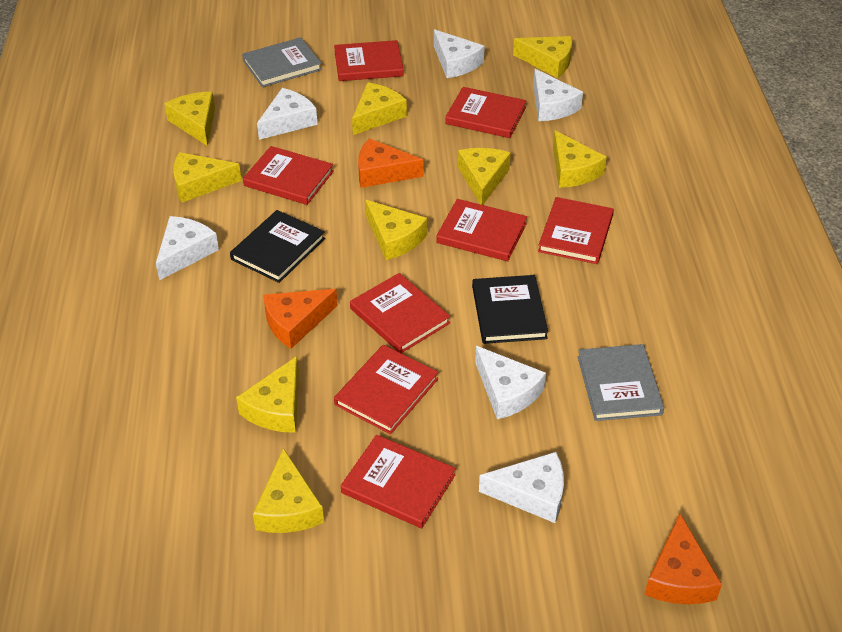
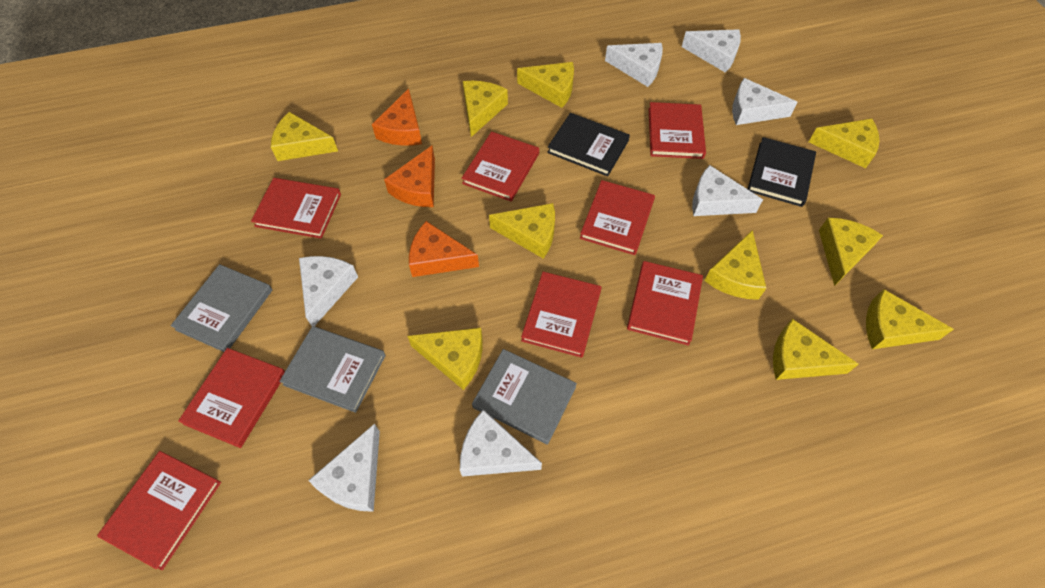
grey book: 2 -> 3
white cheese: 6 -> 7
yellow cheese: 9 -> 10

